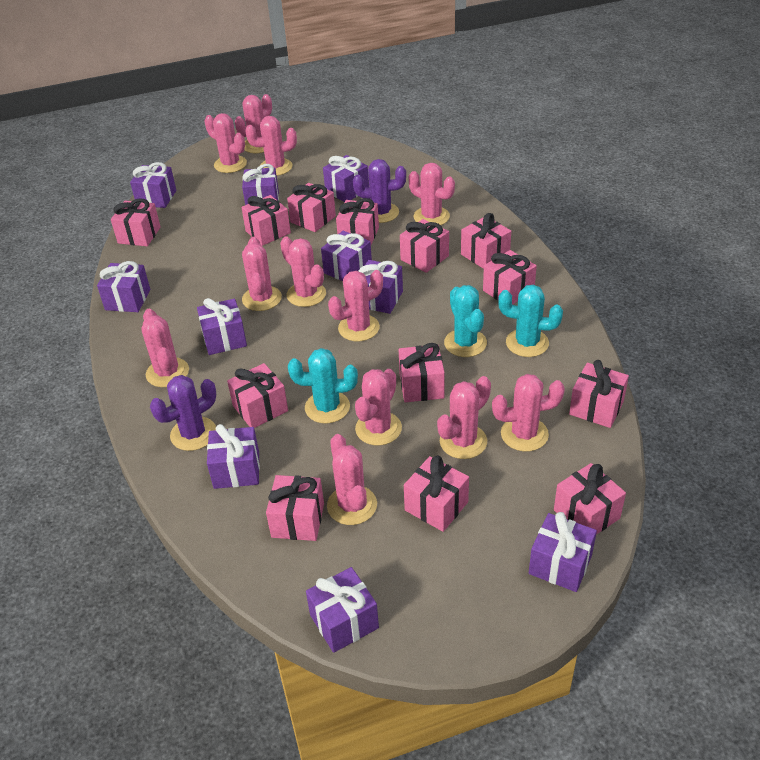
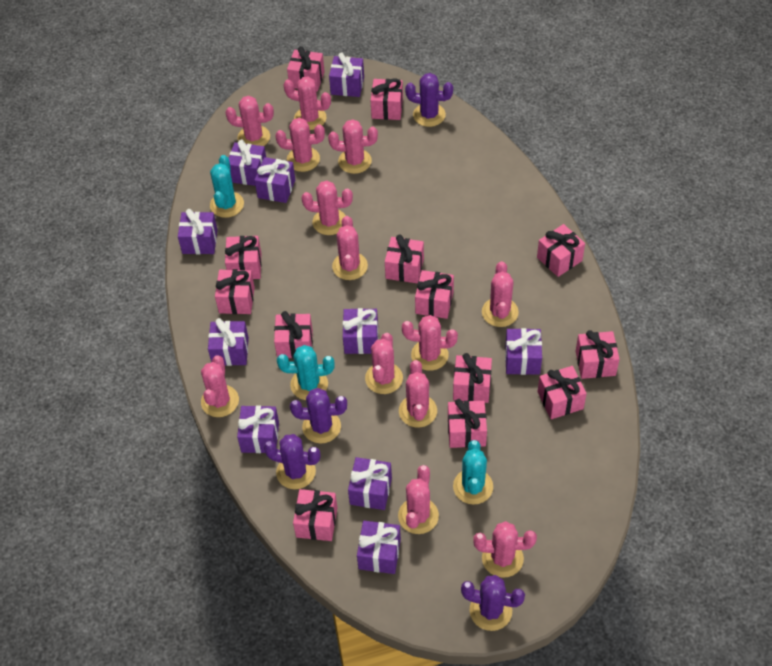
pink cactus: 12 -> 13
purple cactus: 2 -> 4

